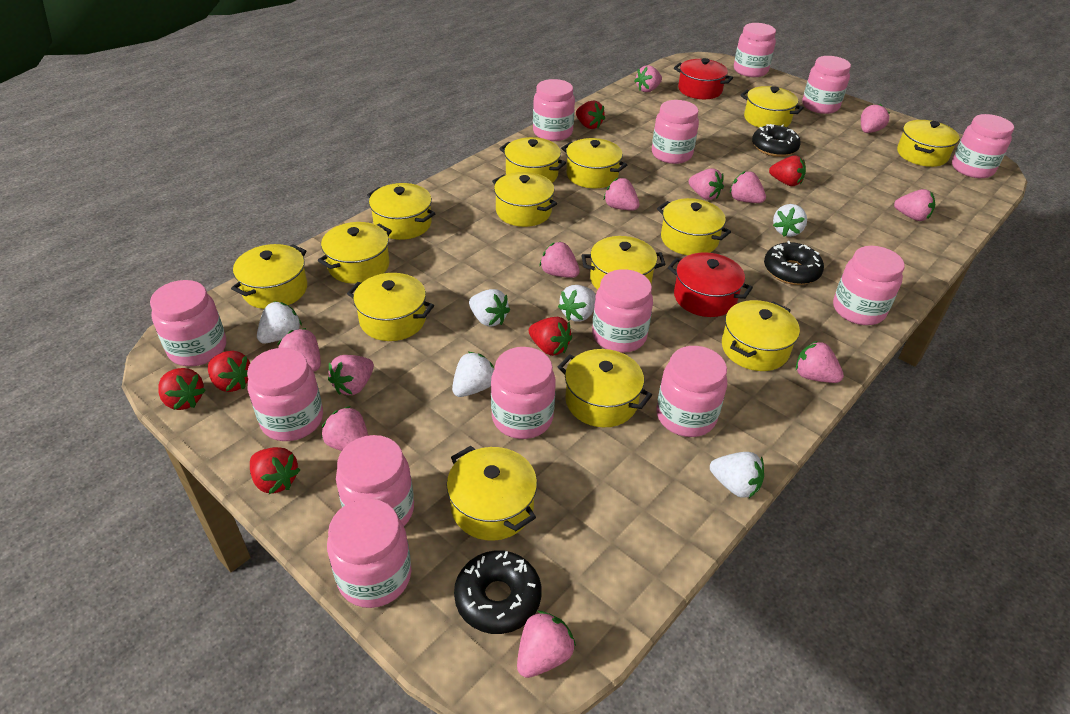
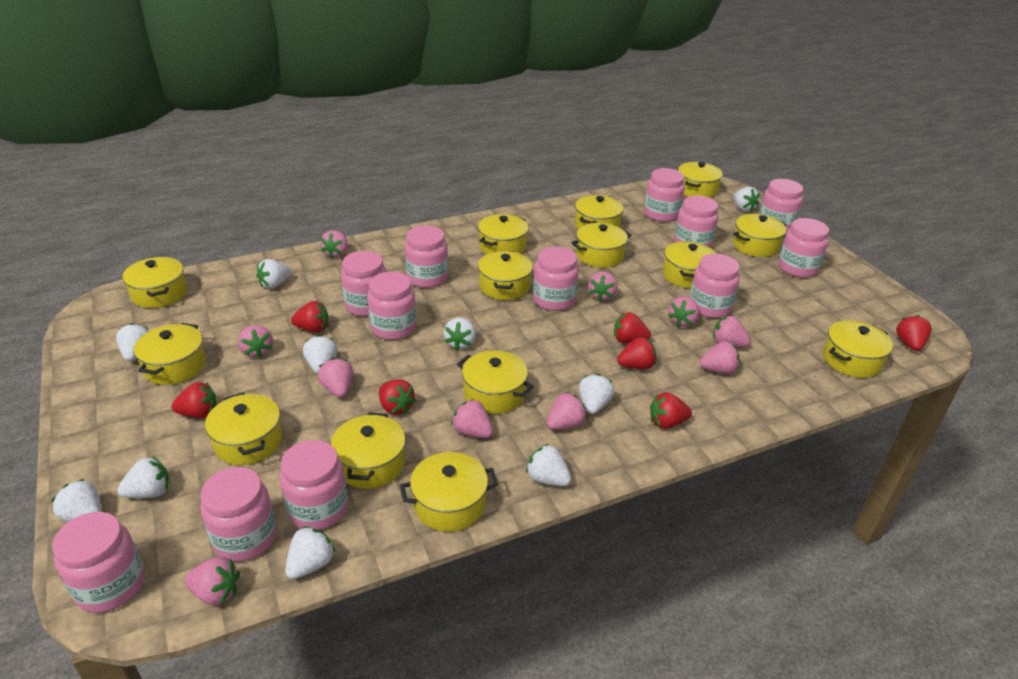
black donut: 3 -> 0
pink jar: 13 -> 12
pink strawberry: 12 -> 10
red pot: 2 -> 0
red strawberry: 6 -> 7
white strawberry: 6 -> 10

